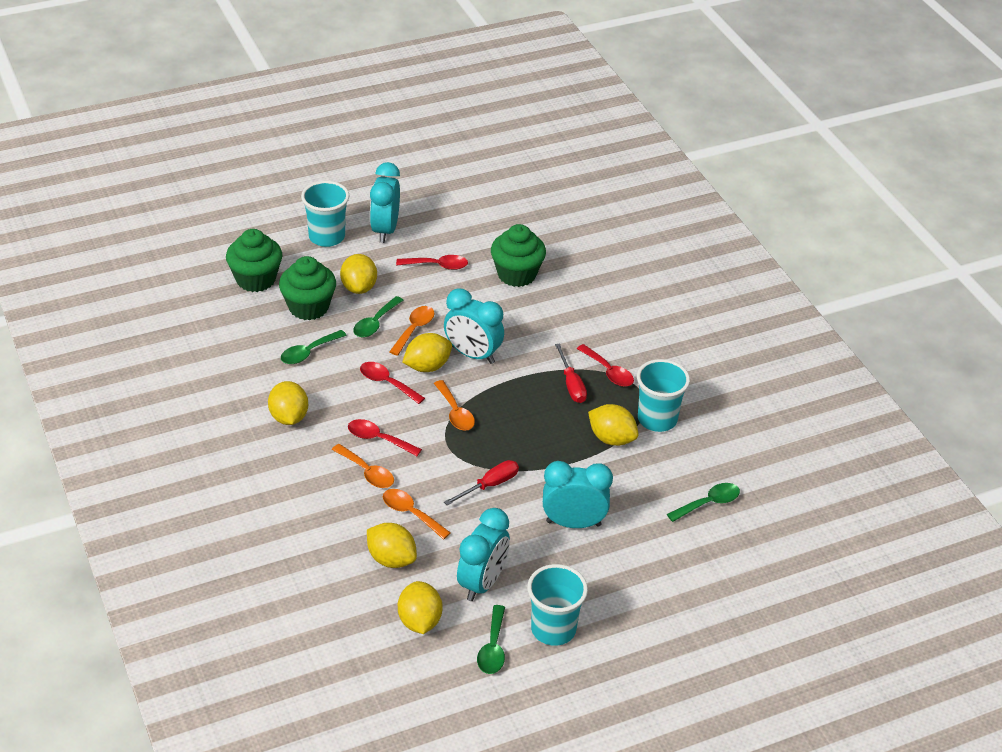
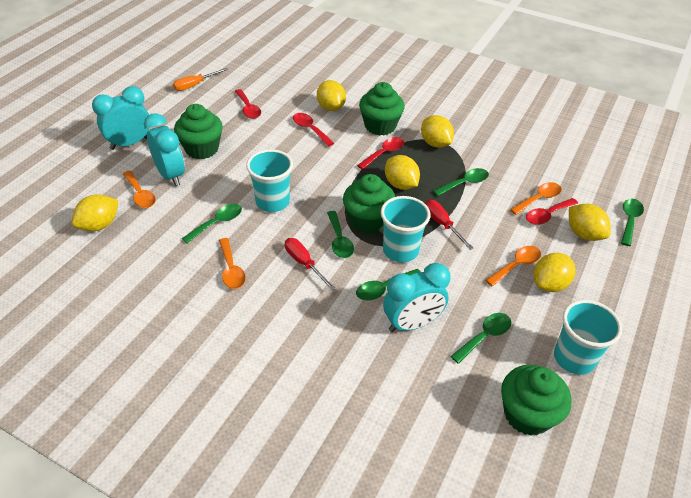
green cupcake: 3 -> 4
green spoon: 4 -> 6
orange screwdriver: 0 -> 1
turquoise clock: 4 -> 3

